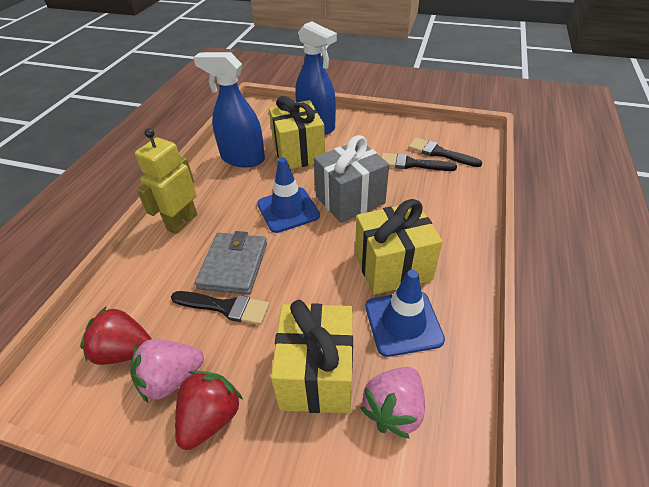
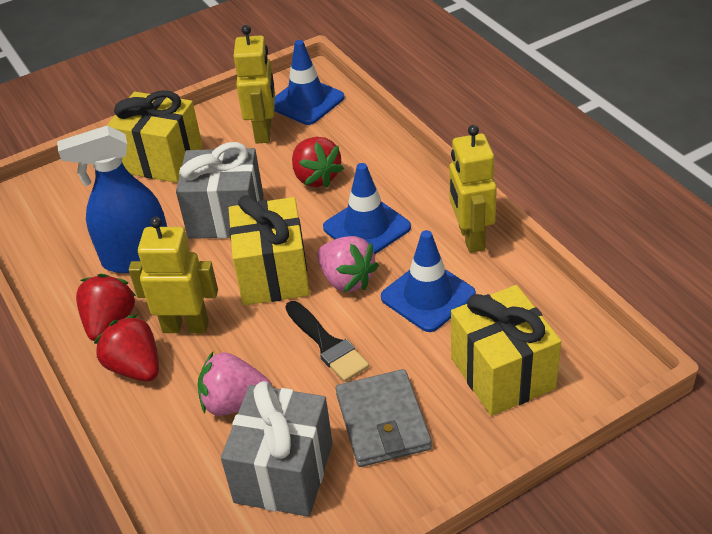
black brush: 3 -> 1
blue spray bottle: 2 -> 1
blue traffic cone: 2 -> 3
grey gift: 1 -> 2
red strawberry: 2 -> 3
yellow robot: 1 -> 3

